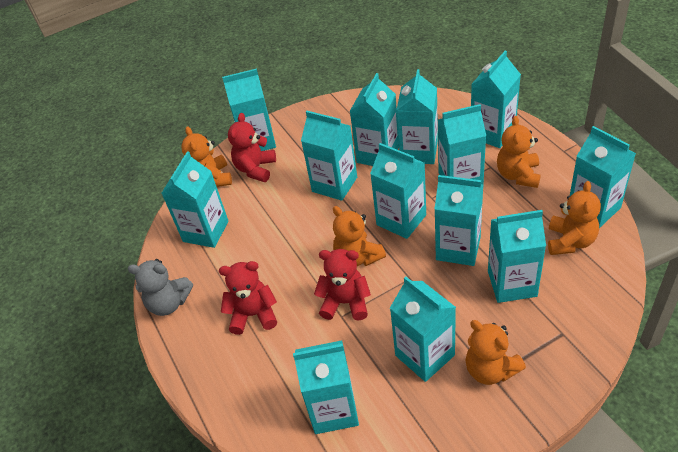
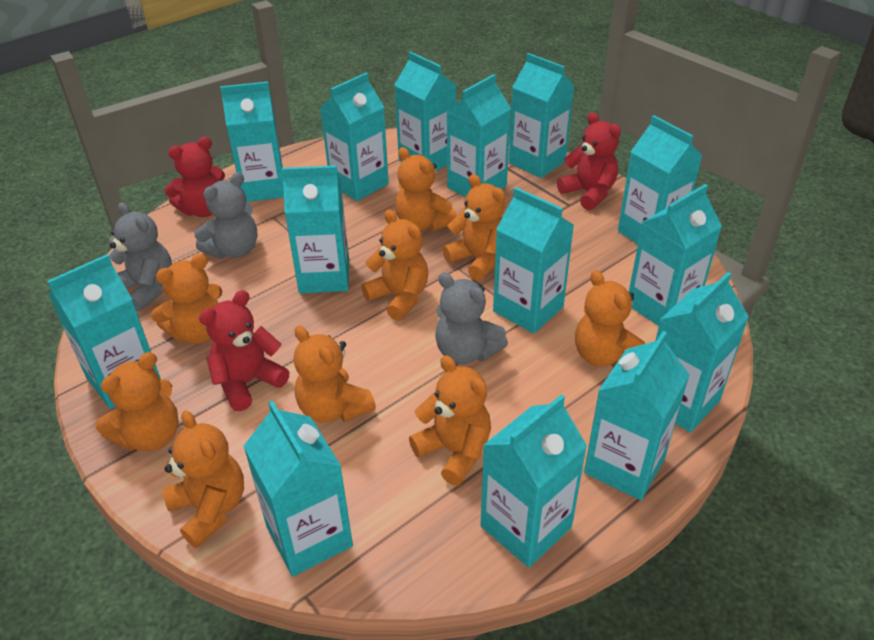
grey teddy bear: 1 -> 3
orange teddy bear: 5 -> 9
turquoise carton: 13 -> 14

